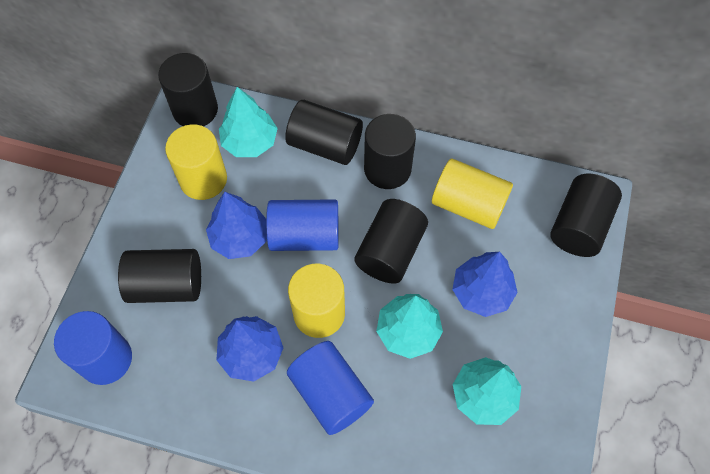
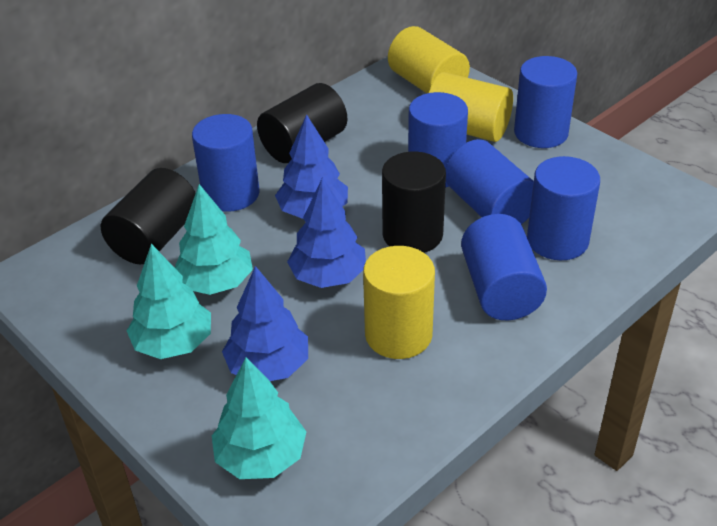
black cylinder: 6 -> 3
blue cylinder: 3 -> 6

